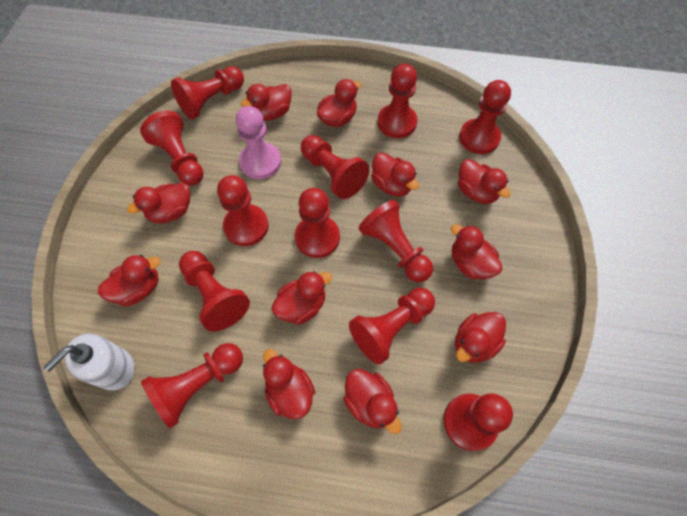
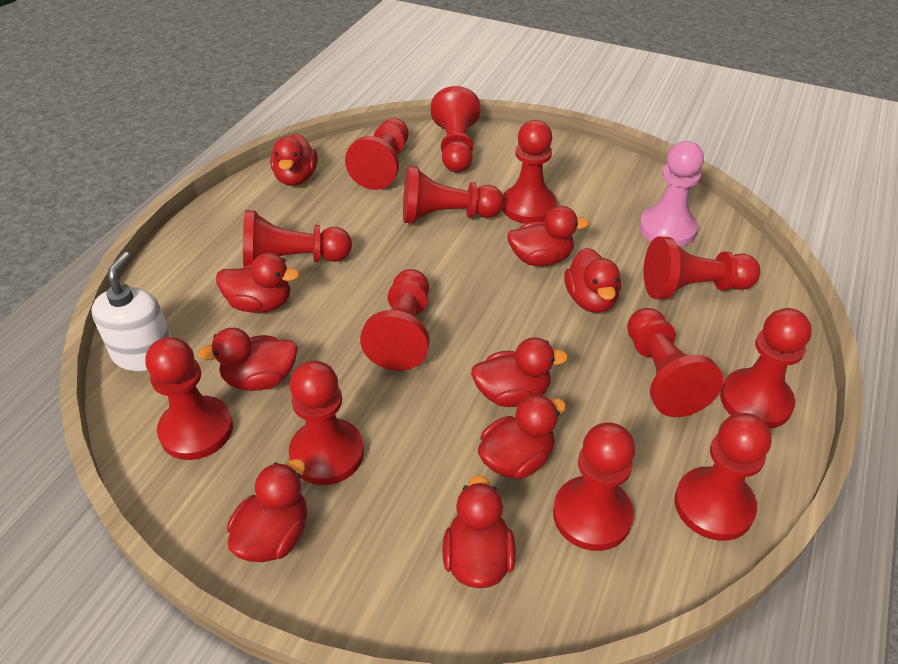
red duck: 11 -> 9
red pawn: 12 -> 13

